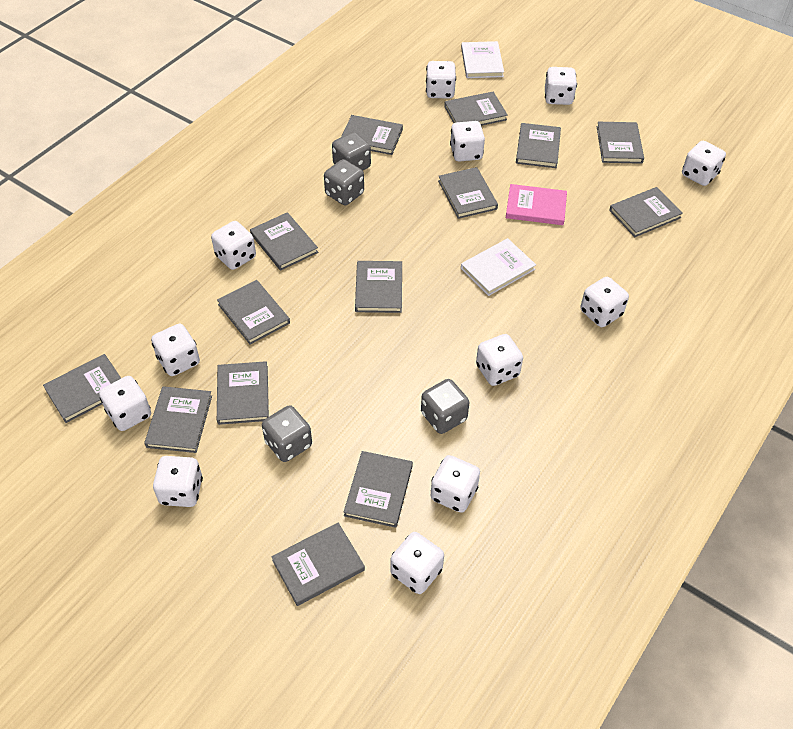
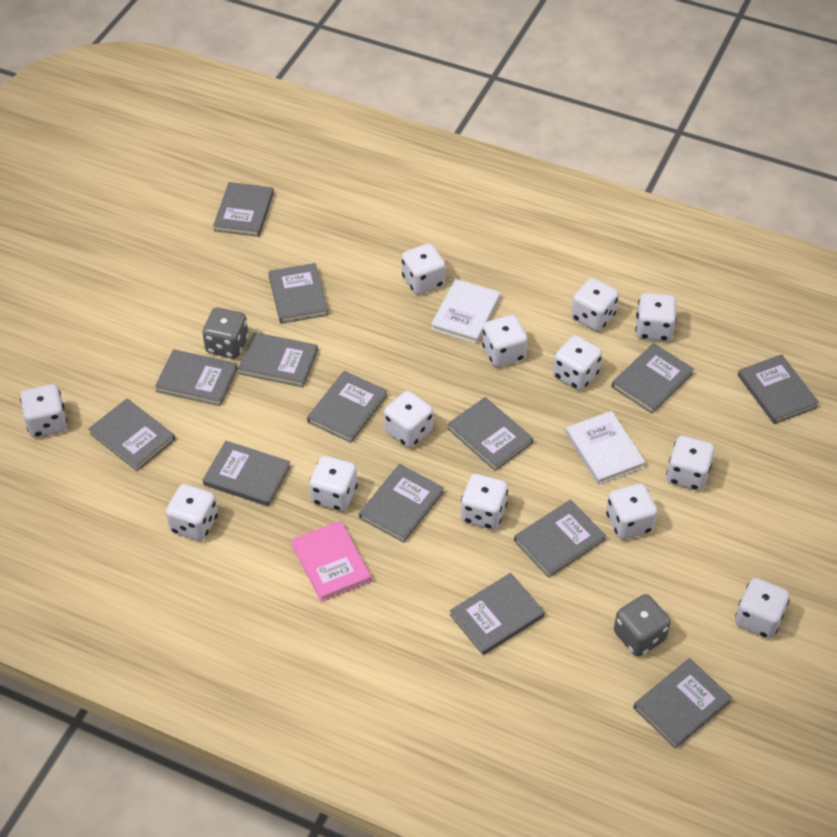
grey dice: 4 -> 2
white dice: 12 -> 13

